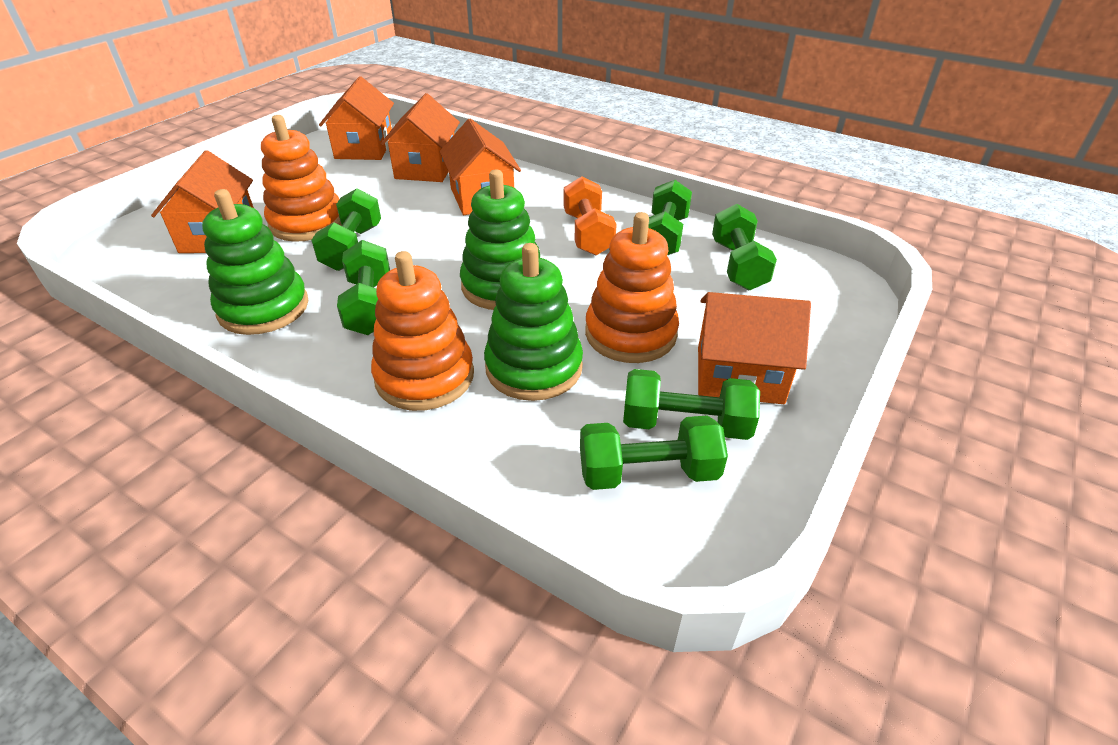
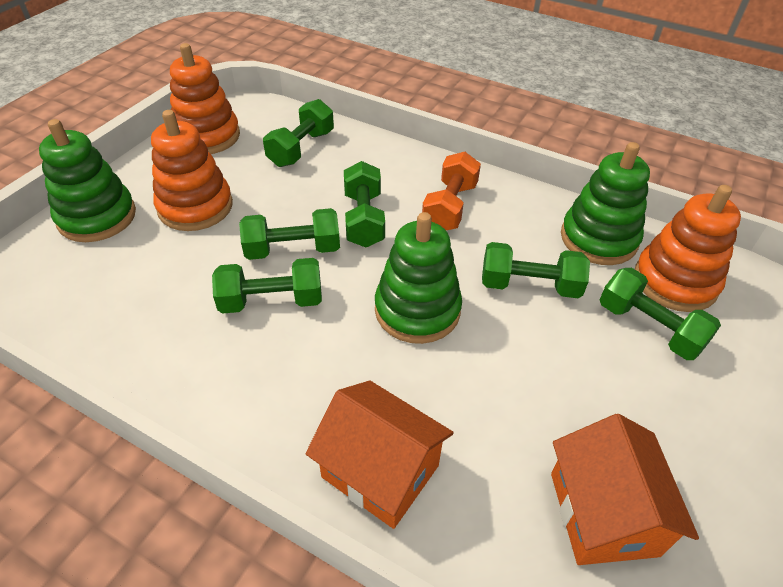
orange house: 5 -> 2

